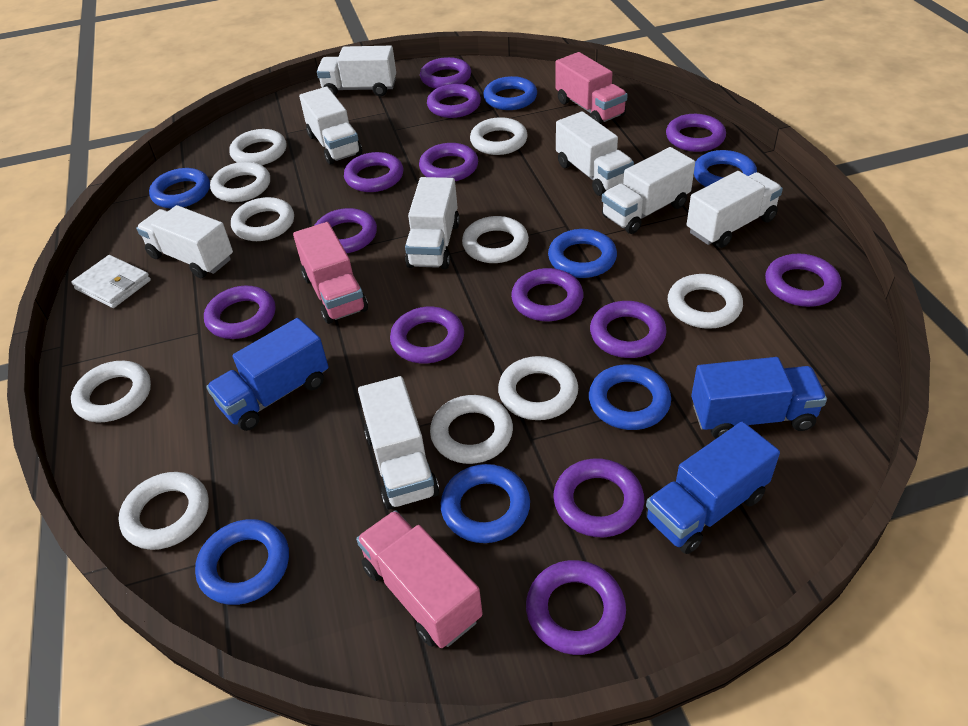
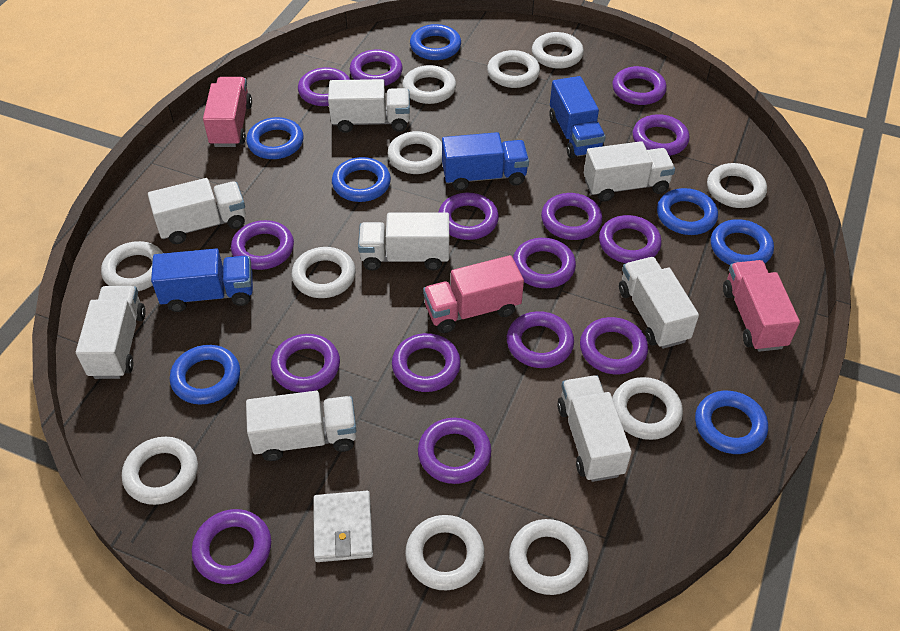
purple ring: 13 -> 15
white ring: 10 -> 11

